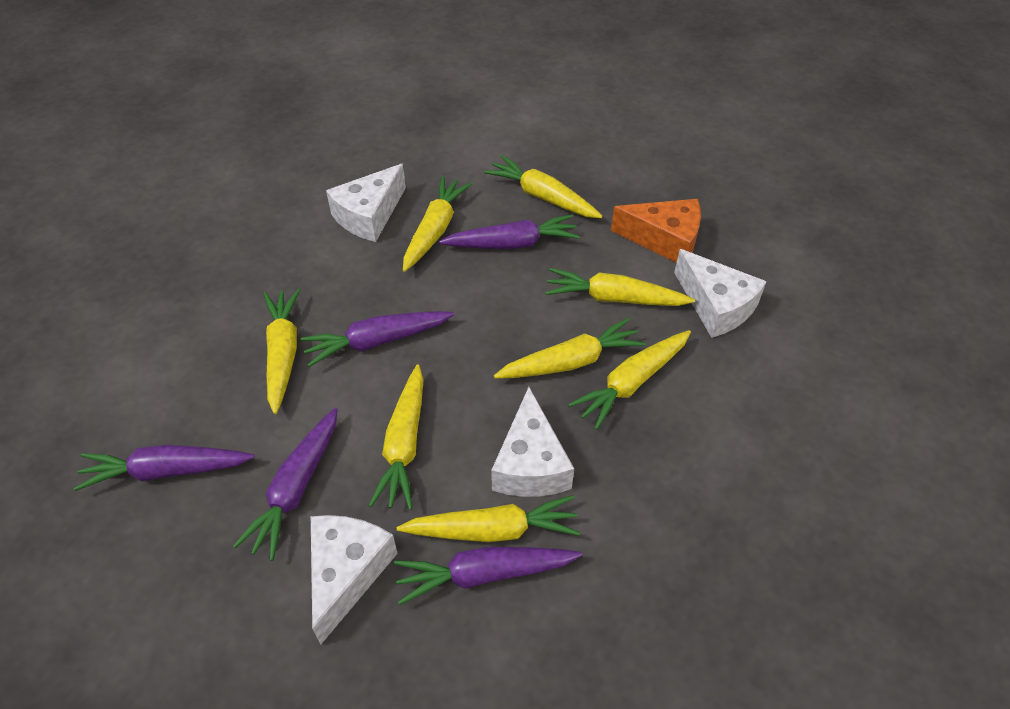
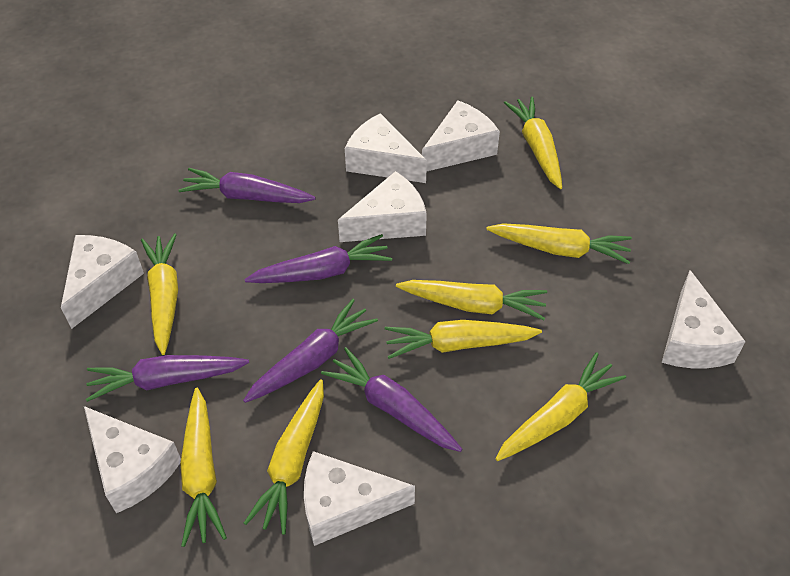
orange cheese: 1 -> 0
white cheese: 4 -> 7

